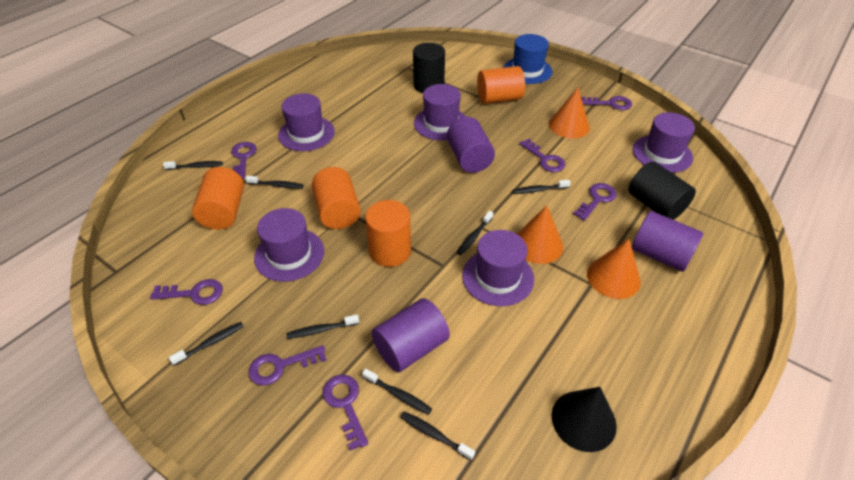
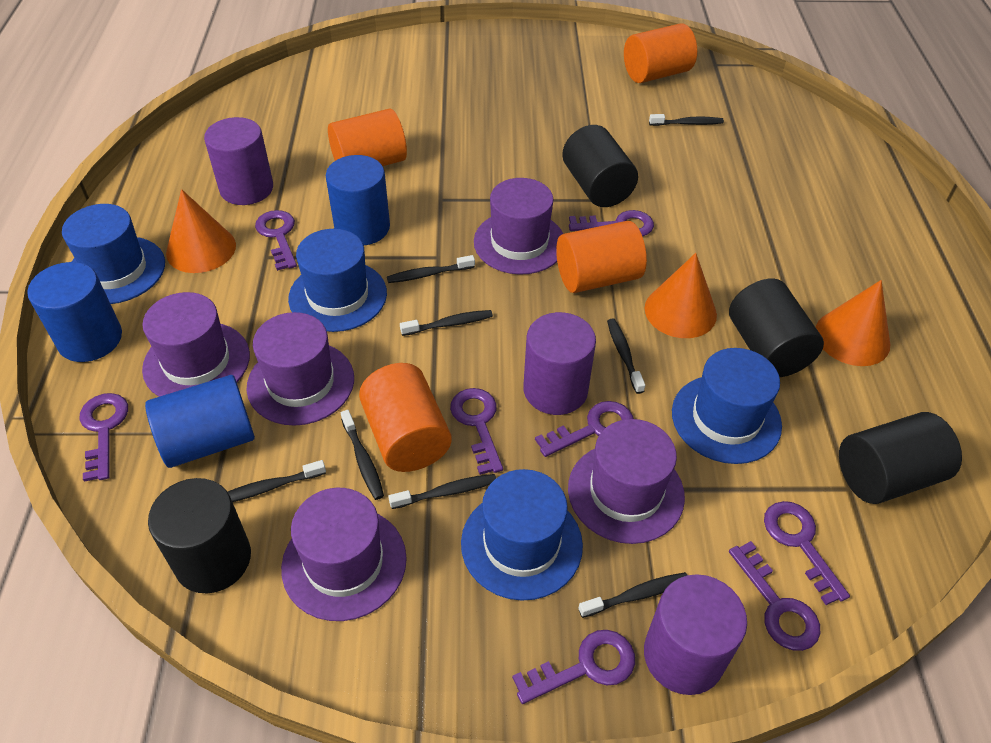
black cone: 1 -> 0
black cylinder: 2 -> 4
blue cylinder: 0 -> 3
blue hat: 1 -> 4
purple key: 7 -> 8

